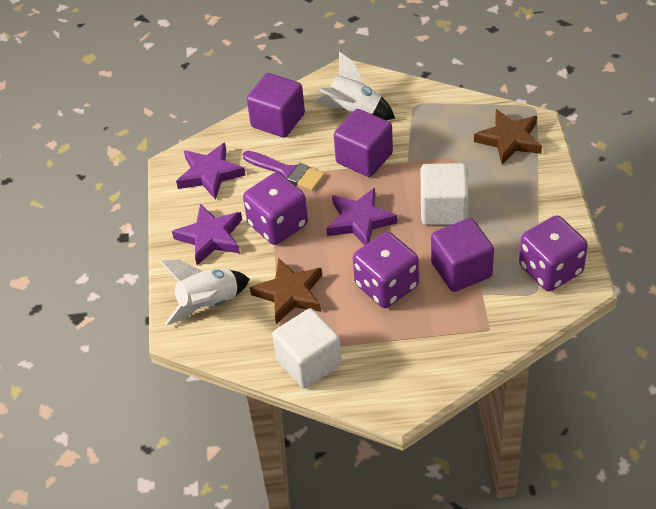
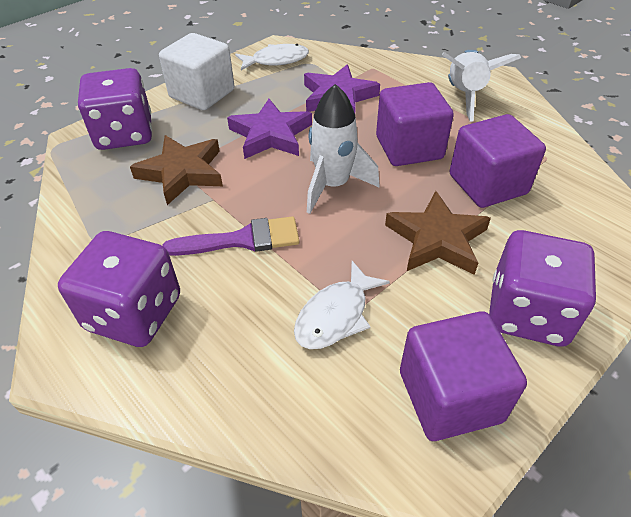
purple star: 3 -> 2
white cube: 2 -> 1
white fish: 0 -> 2

